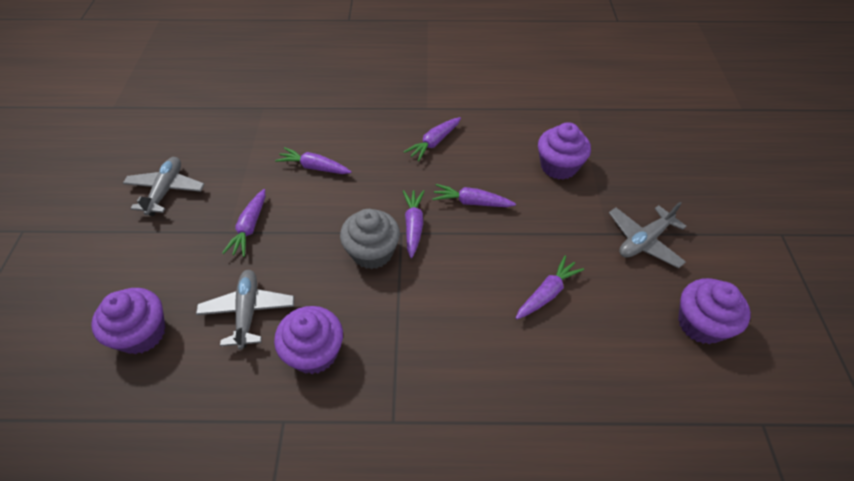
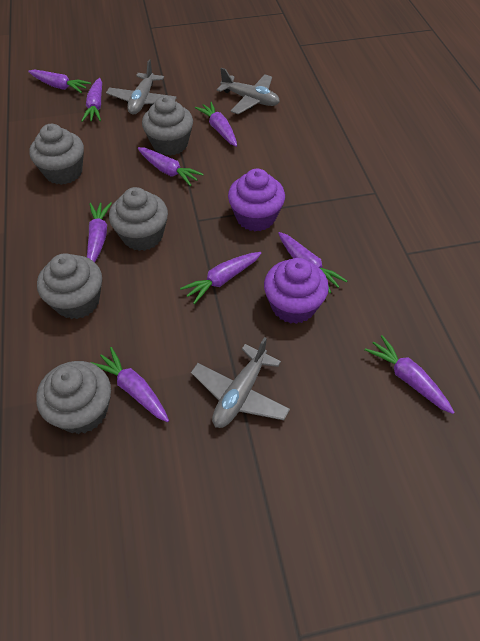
grey cupcake: 1 -> 5
purple carrot: 6 -> 9
purple cupcake: 4 -> 2

